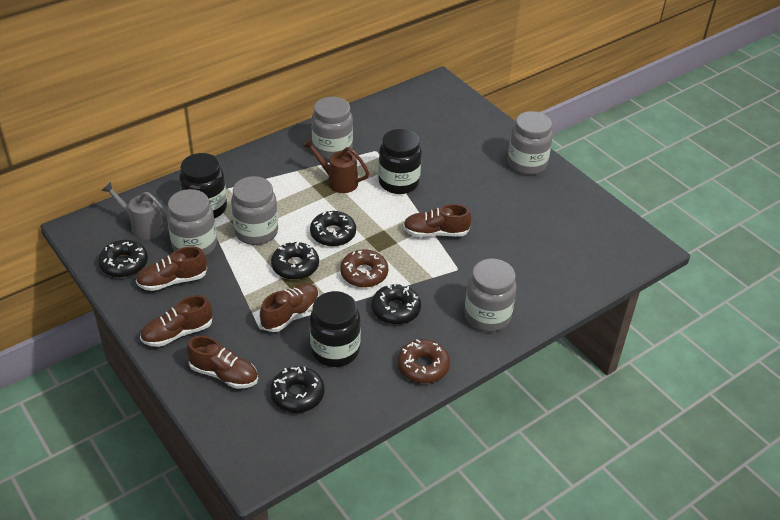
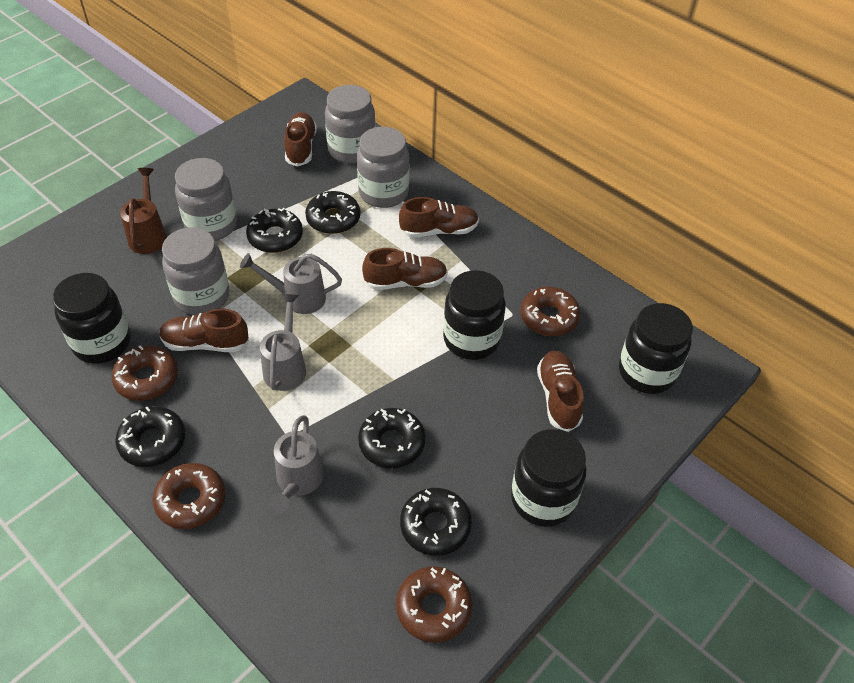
black jar: 3 -> 4
brown donut: 2 -> 4
grey jar: 5 -> 4
grey watering can: 1 -> 3

